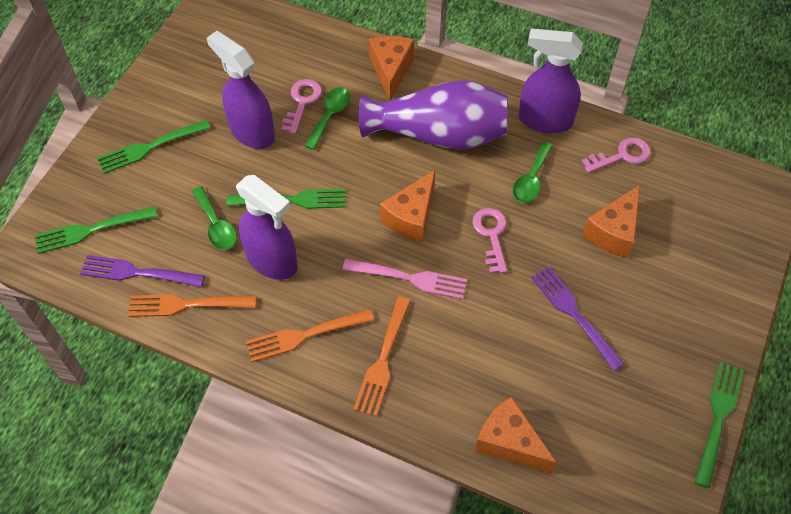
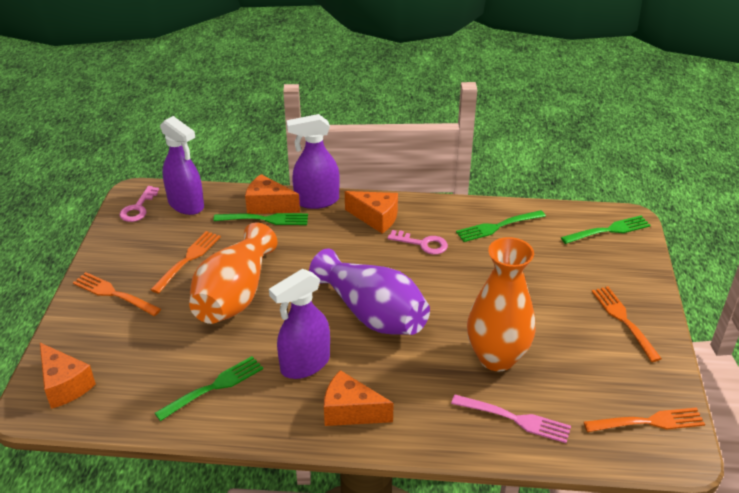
green spoon: 3 -> 0
orange fork: 3 -> 4
orange vase: 0 -> 2
pink key: 3 -> 2
purple fork: 2 -> 0

